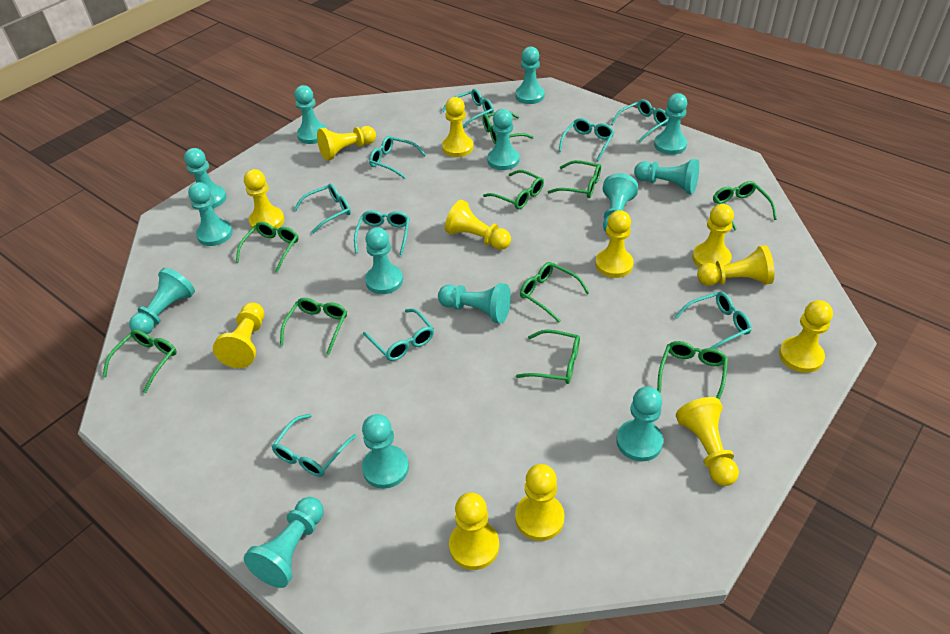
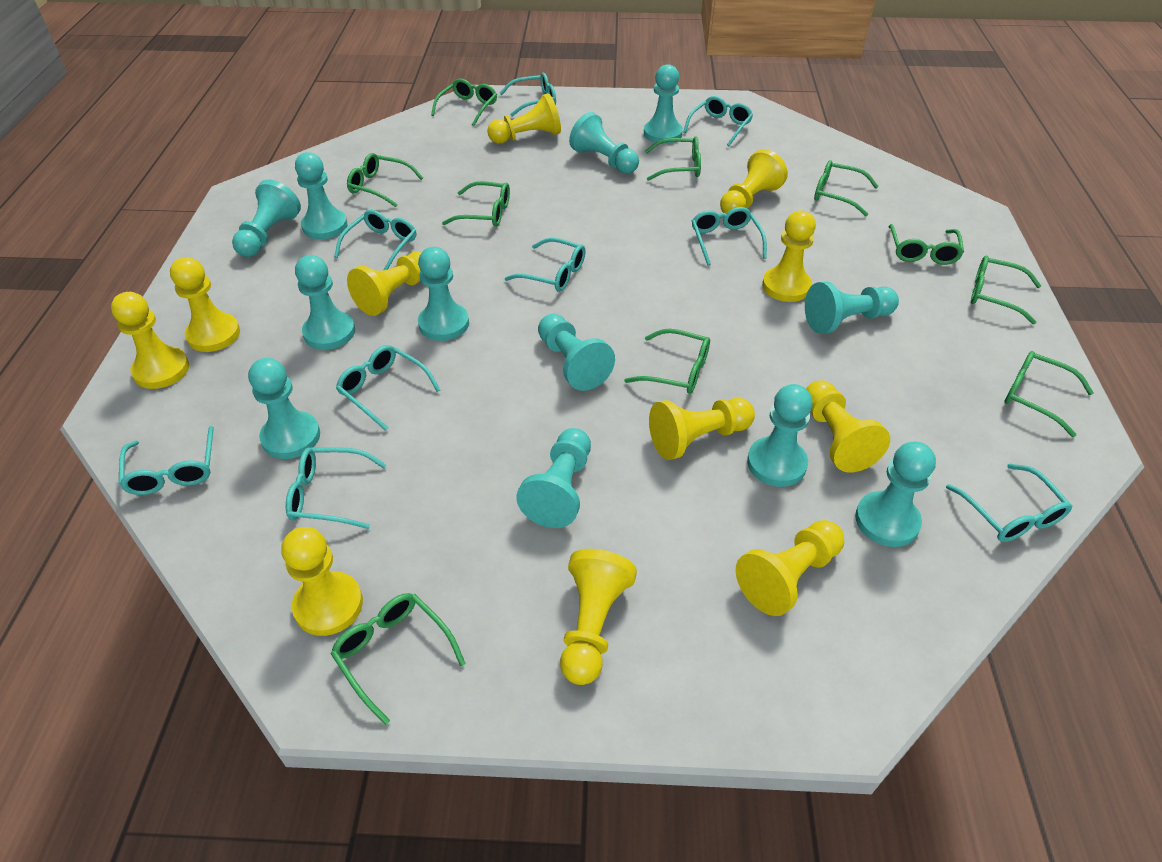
turquoise pawn: 14 -> 12
yellow pawn: 12 -> 11

